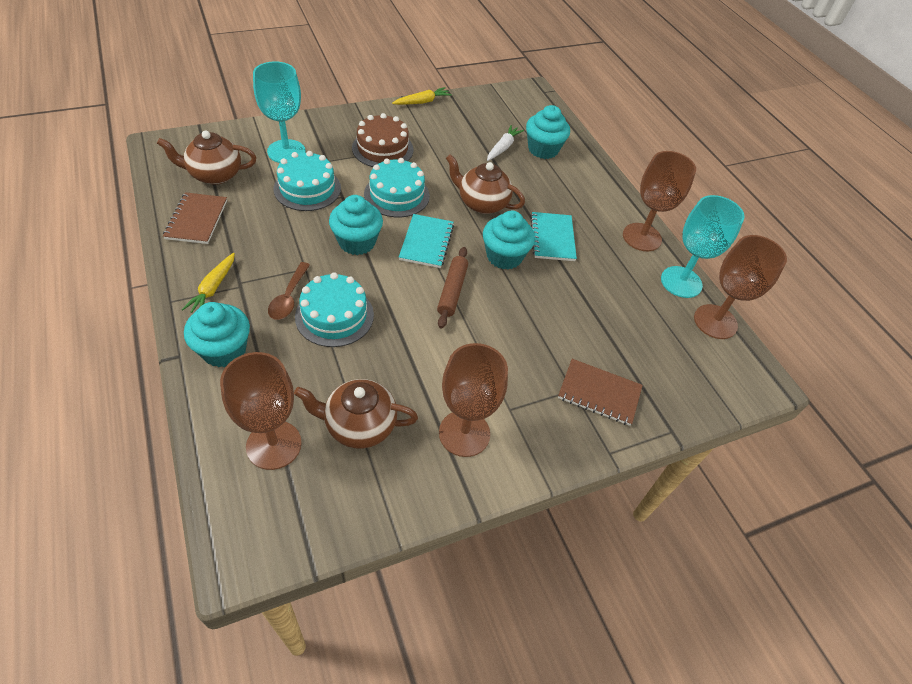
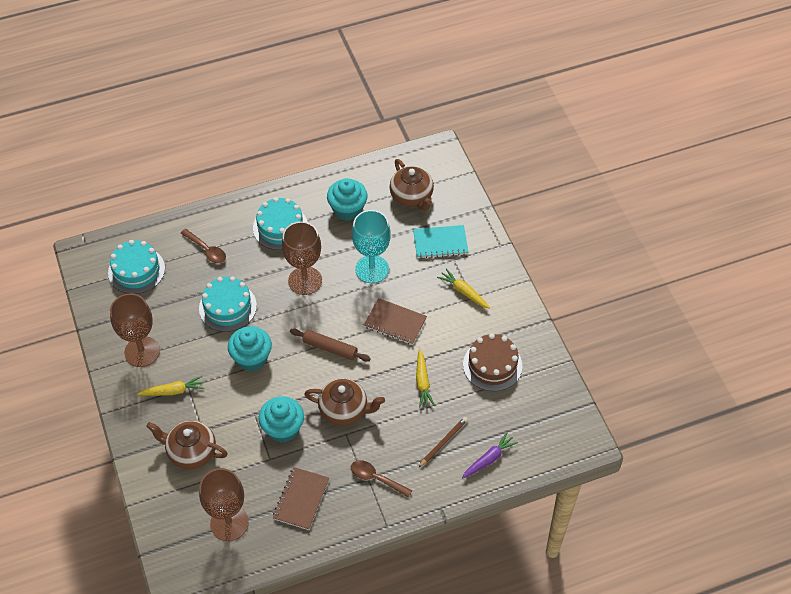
brown goblet: 4 -> 3
brown pencil: 0 -> 1
brown spoon: 1 -> 2
purple carrot: 0 -> 1
turquoise cupcake: 4 -> 3
turquoise goblet: 2 -> 1
turquoise notebook: 2 -> 1
white carrot: 1 -> 0
yellow carrot: 2 -> 3

